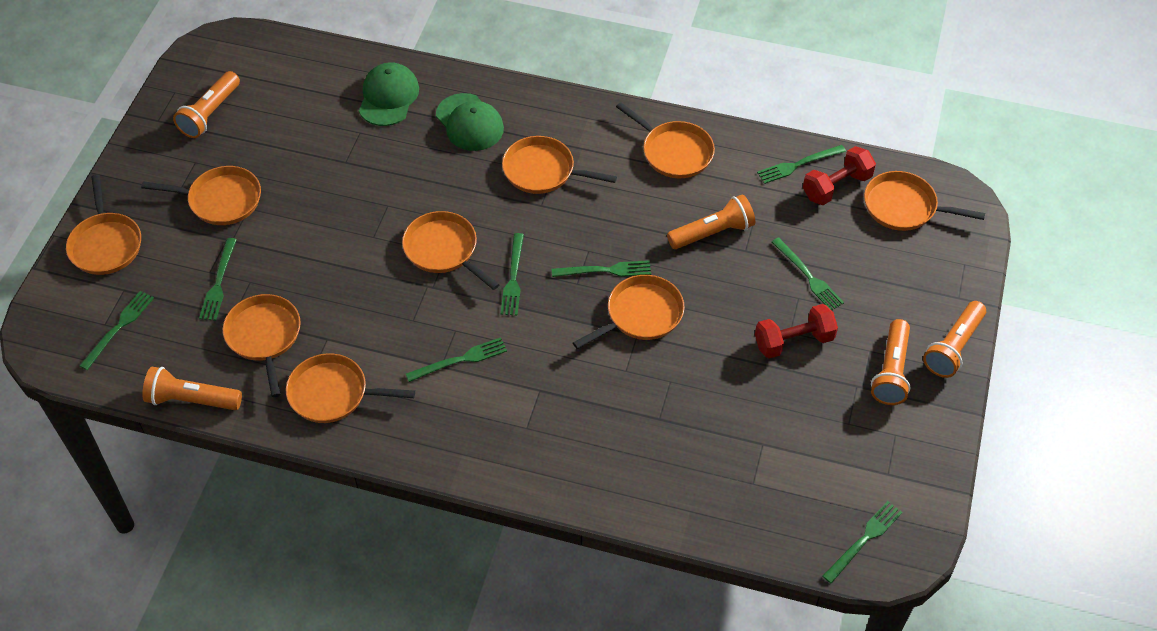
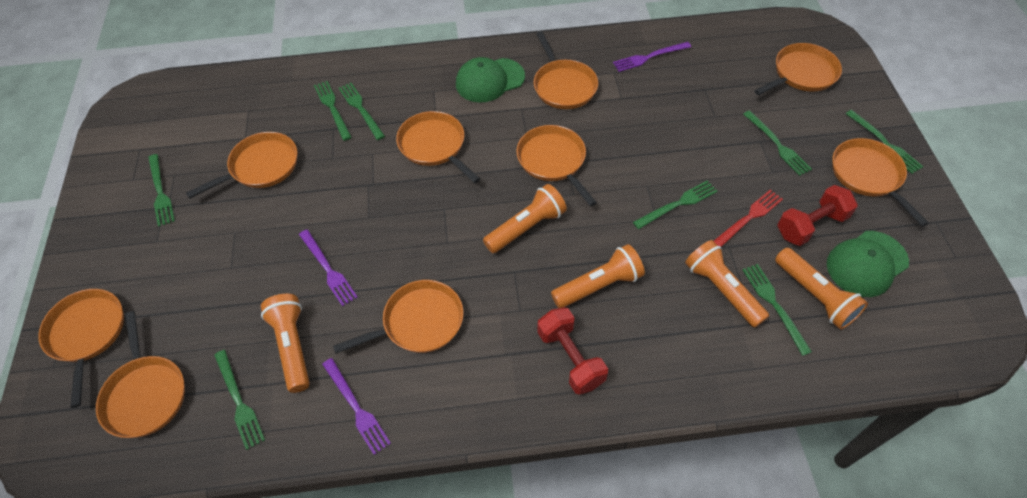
purple fork: 0 -> 3
red fork: 0 -> 1

